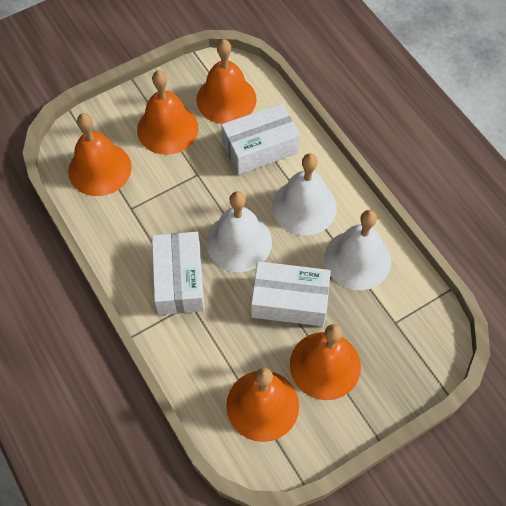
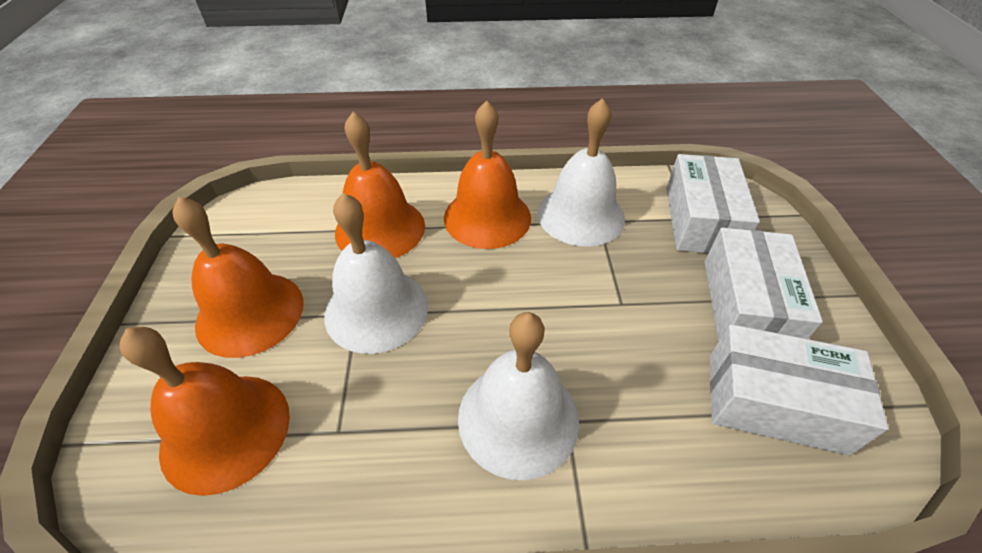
orange bell: 5 -> 4

